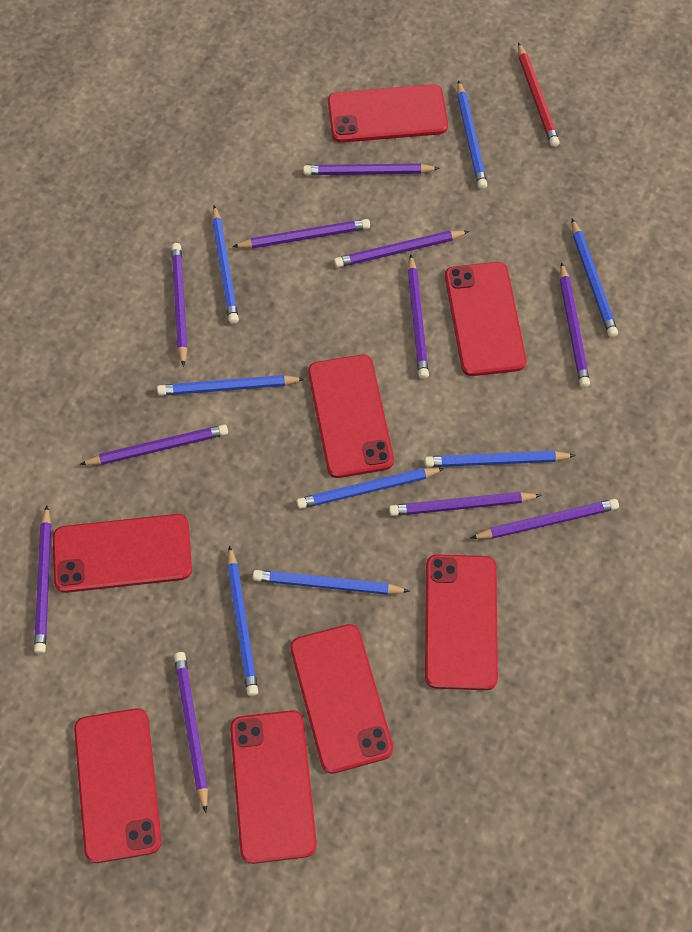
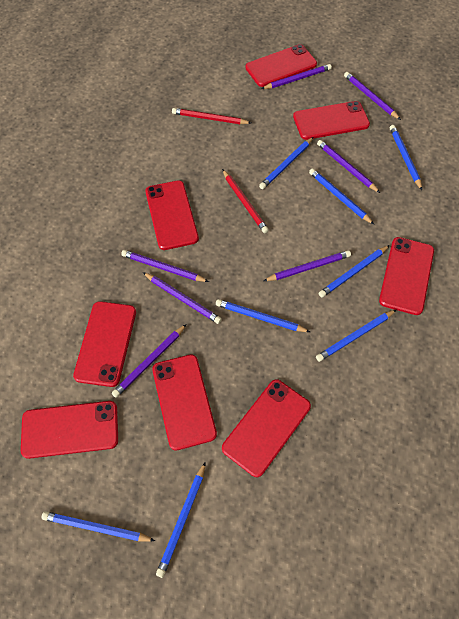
purple pencil: 11 -> 7
red pencil: 1 -> 2

